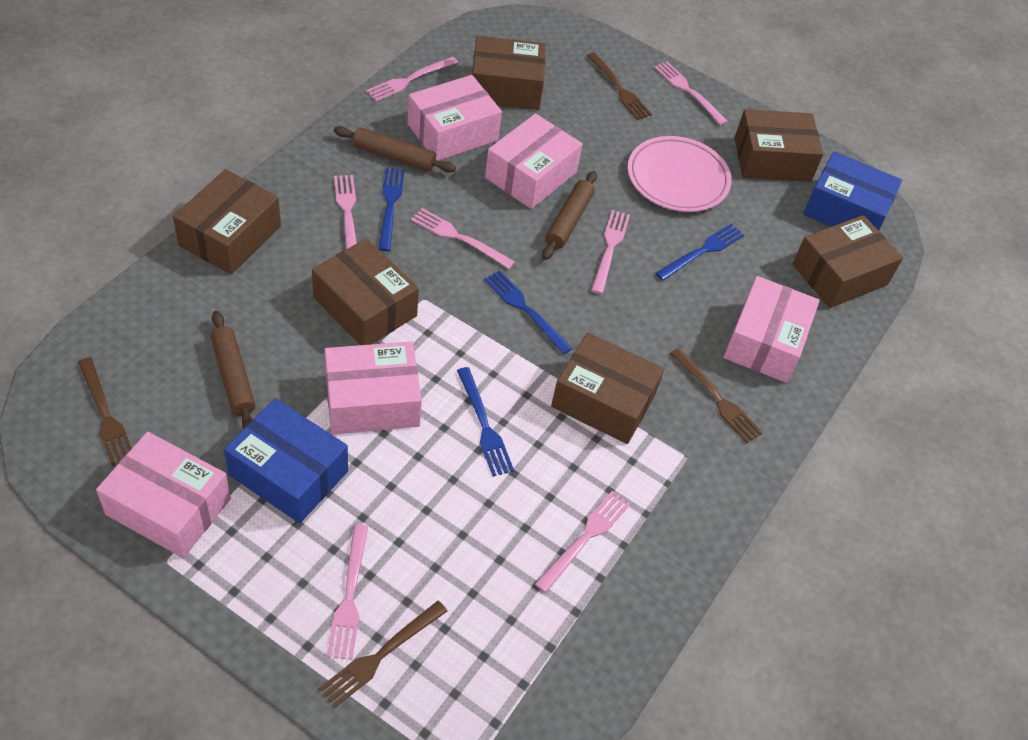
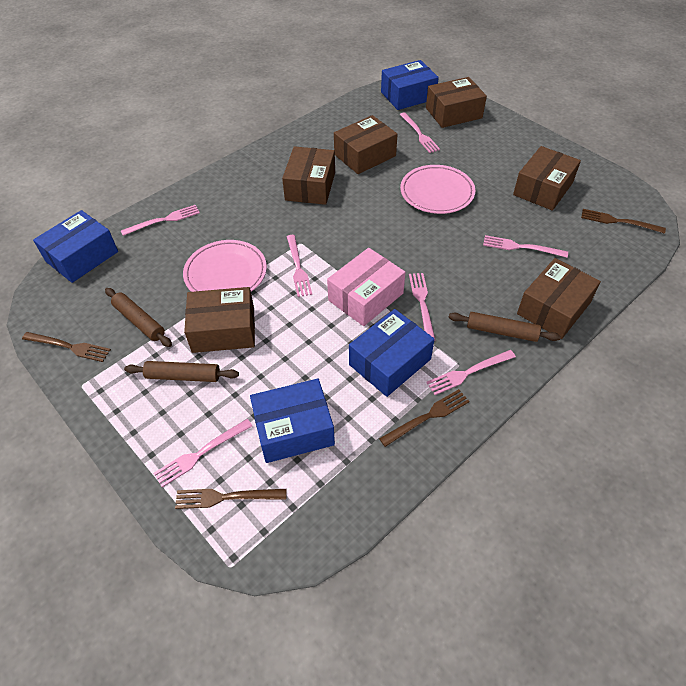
blue box: 2 -> 4
blue fork: 4 -> 0
pink box: 5 -> 1
pink plate: 1 -> 2

